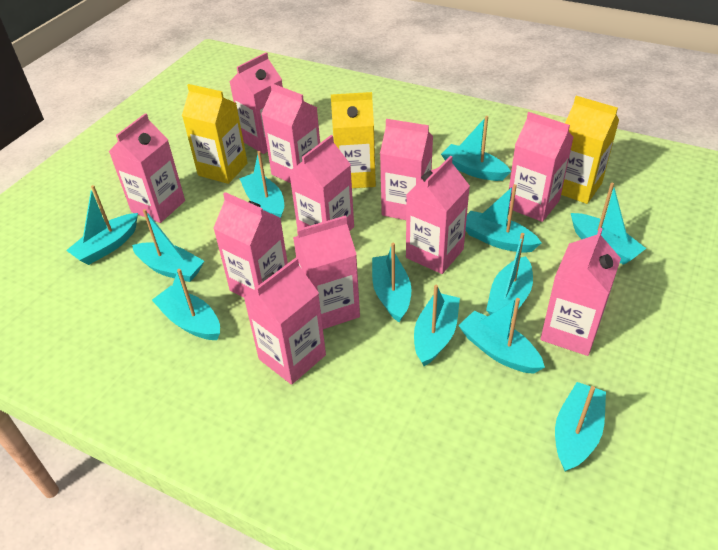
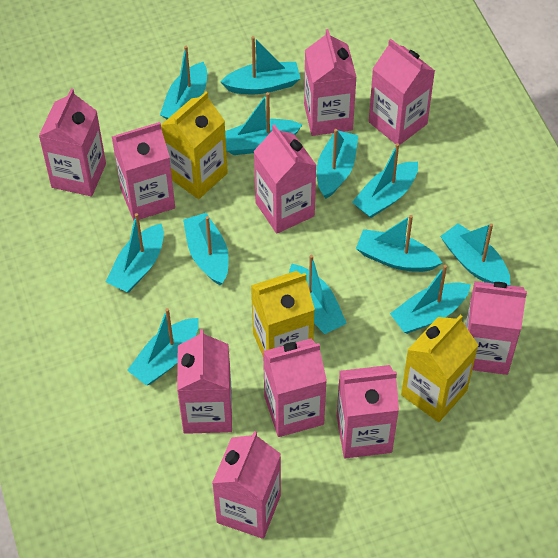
pink carton: 11 -> 10

